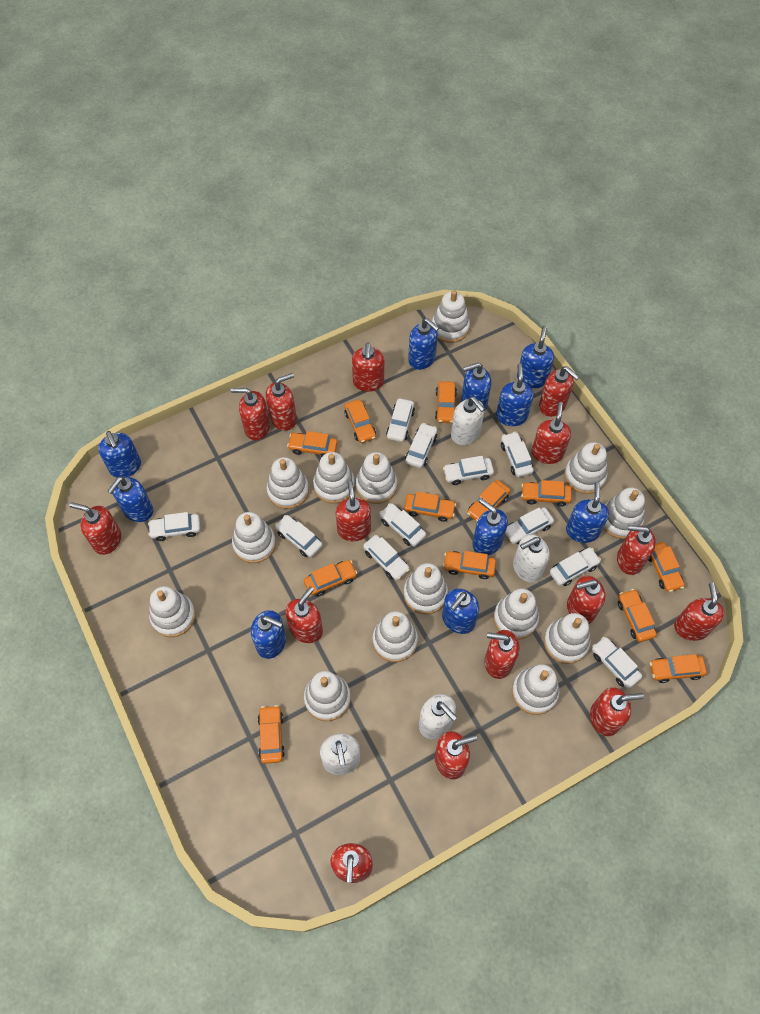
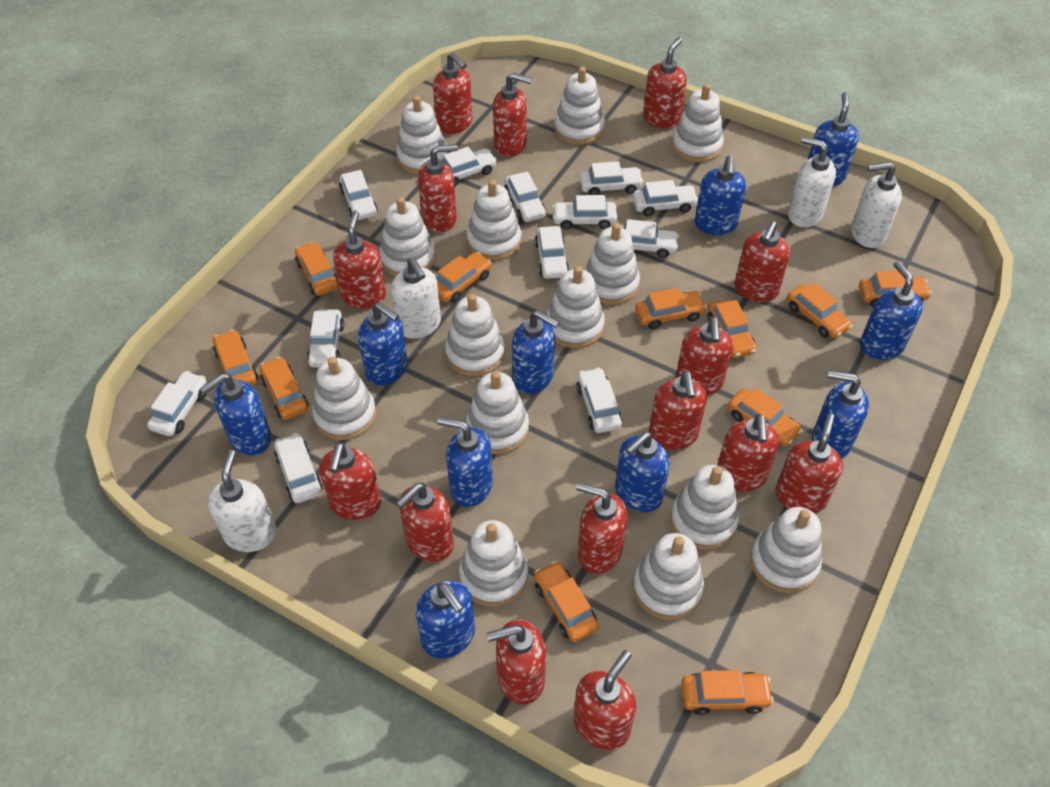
orange car: 12 -> 11
white car: 11 -> 12

